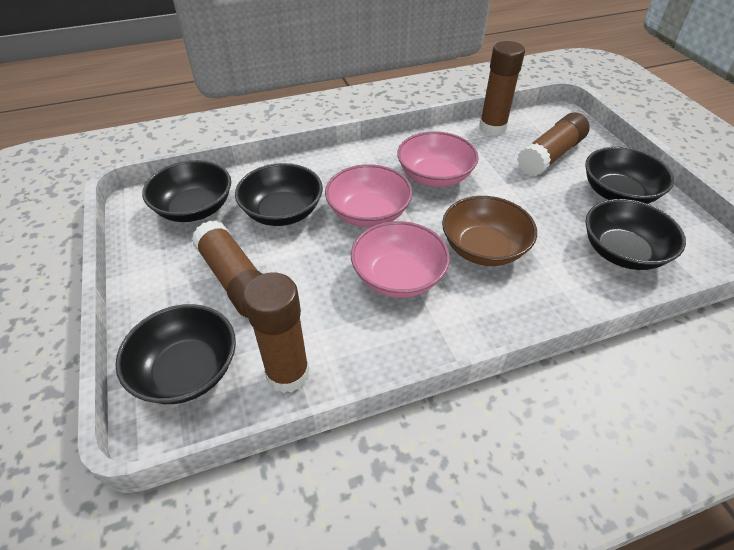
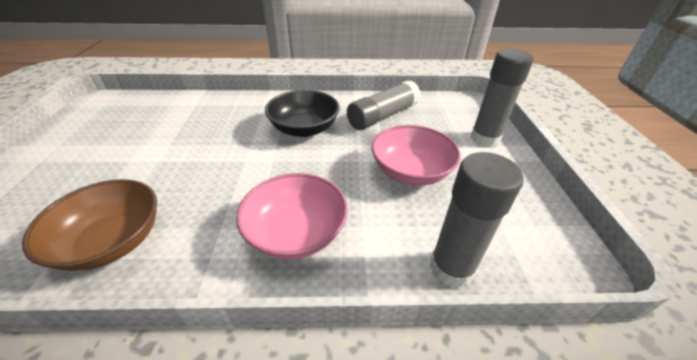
black bowl: 5 -> 1
brown glue stick: 4 -> 0
grey glue stick: 0 -> 3
pink bowl: 3 -> 2

